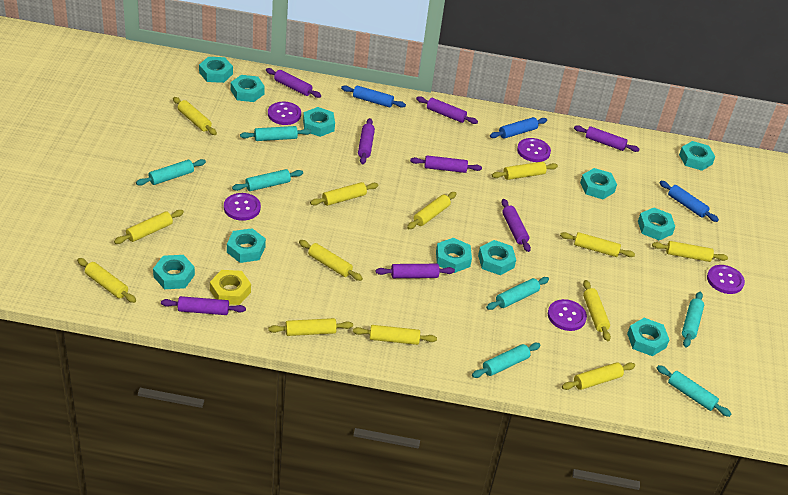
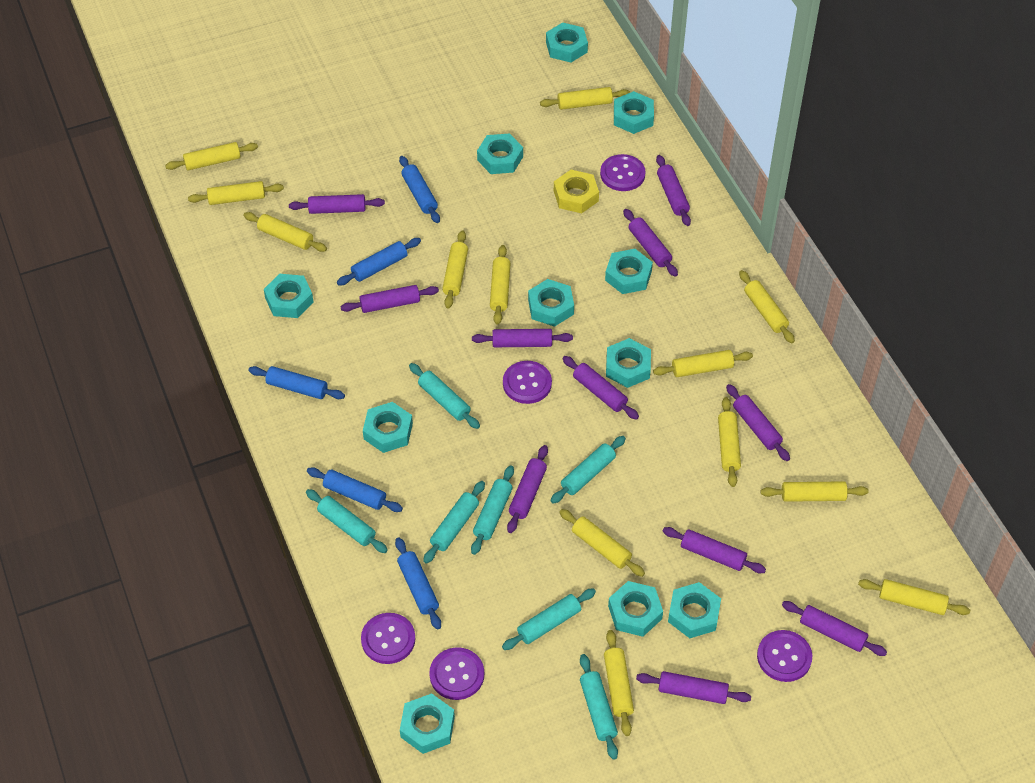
blue rolling pin: 3 -> 5
purple rolling pin: 8 -> 11

